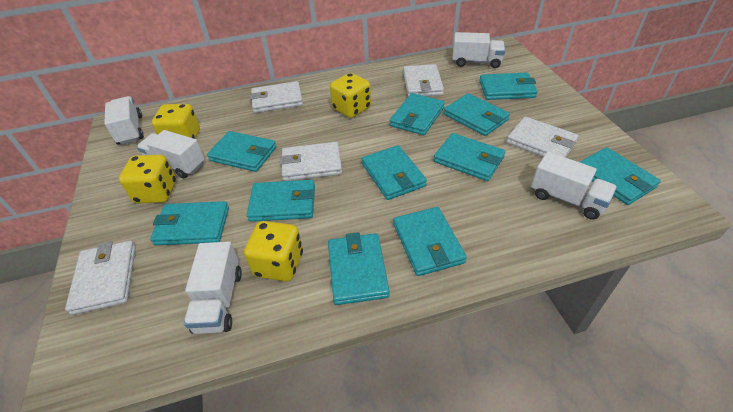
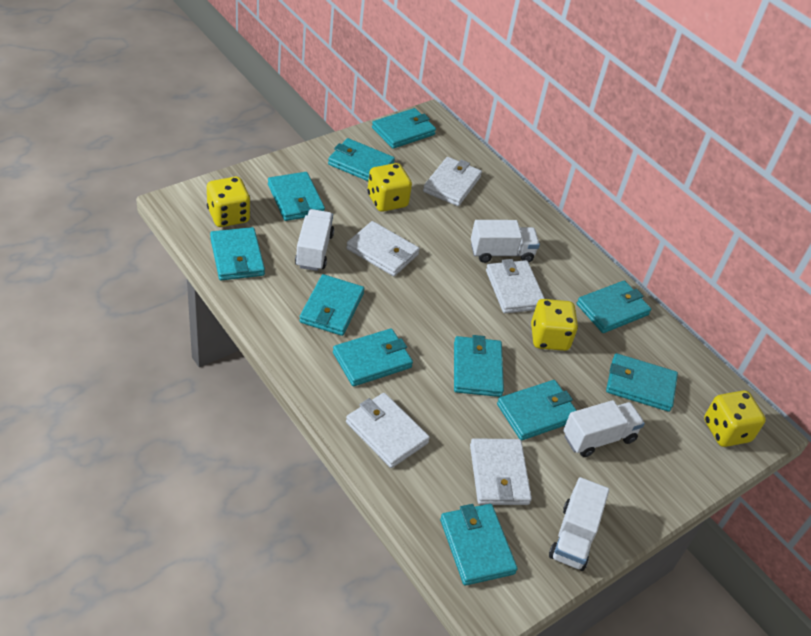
white truck: 5 -> 4

